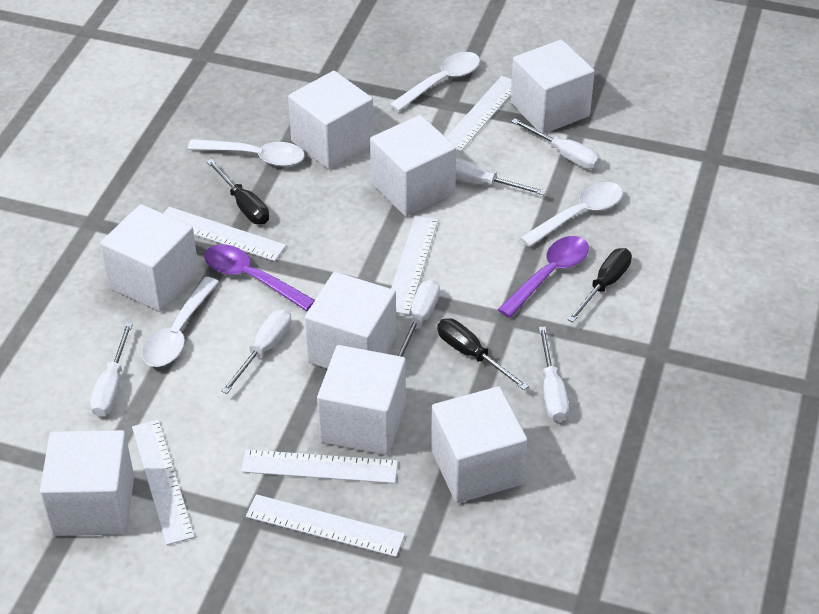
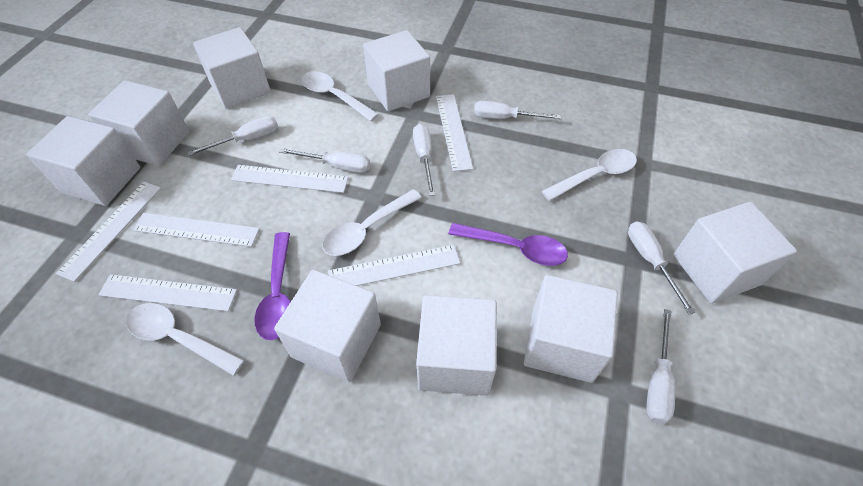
black screwdriver: 3 -> 0

